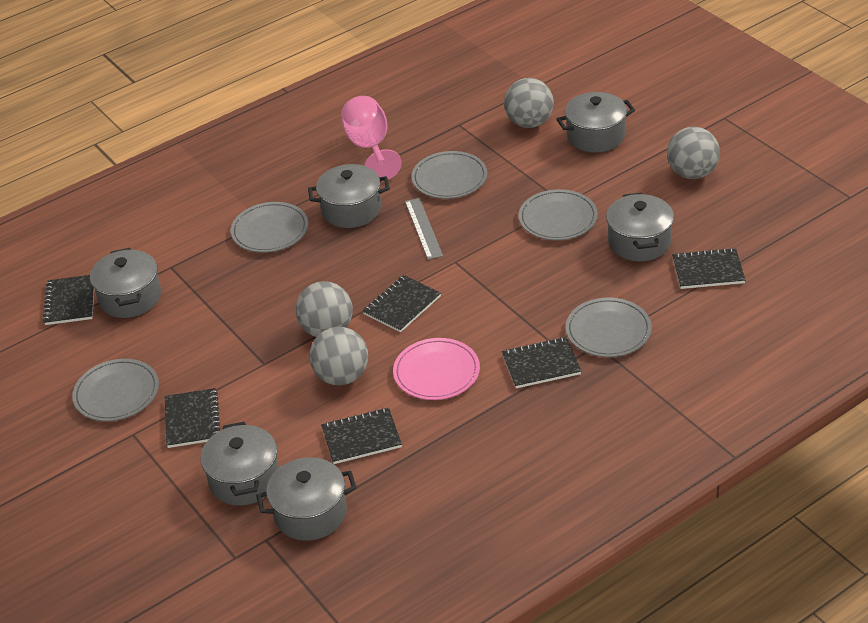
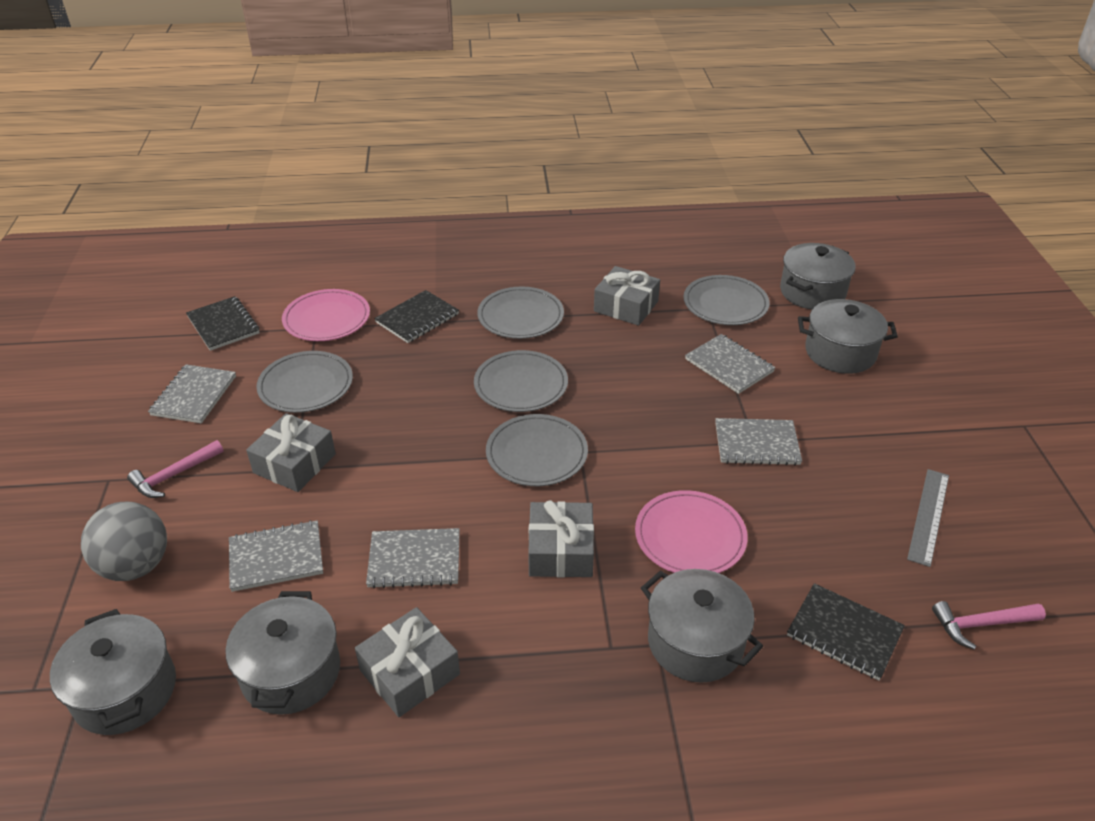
black notebook: 6 -> 3
grey ball: 4 -> 1
grey gift: 0 -> 4
grey notebook: 0 -> 5
grey pot: 6 -> 5
pink goblet: 1 -> 0
pink hammer: 0 -> 2
pink plate: 1 -> 2

